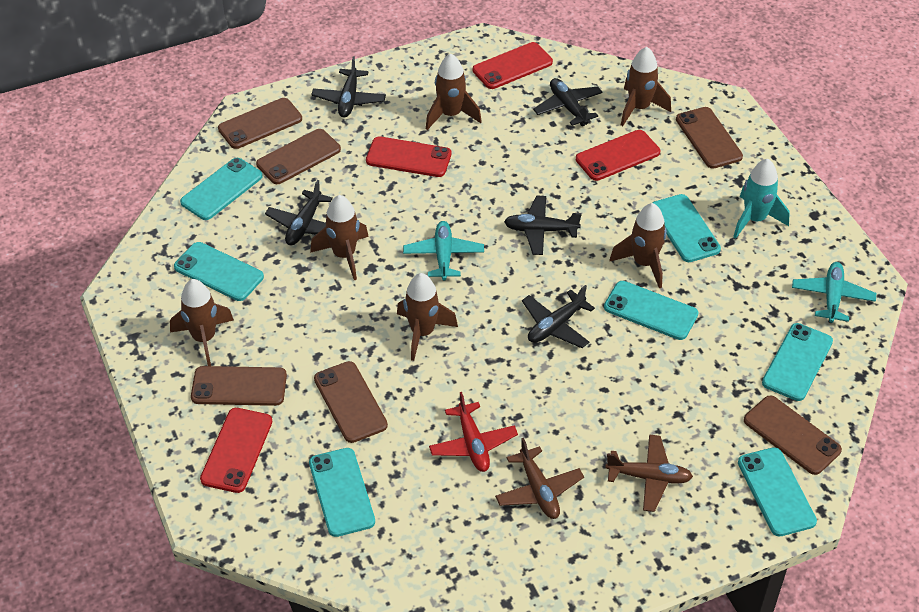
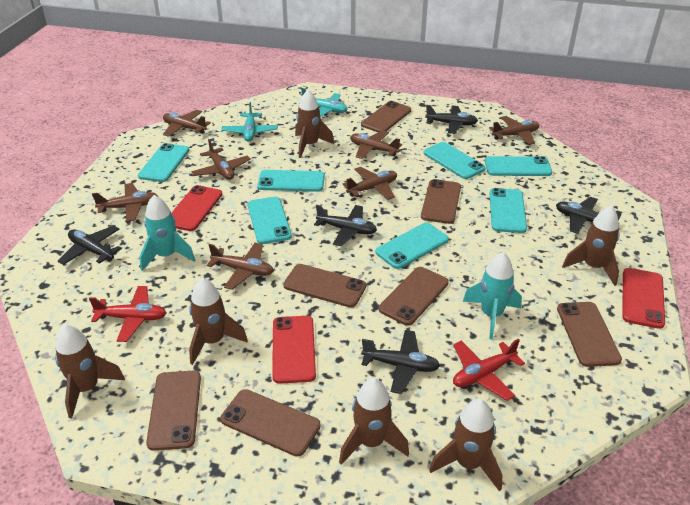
brown phone: 6 -> 7
brown plane: 2 -> 7
red phone: 4 -> 3
red plane: 1 -> 2
turquoise rocket: 1 -> 2

